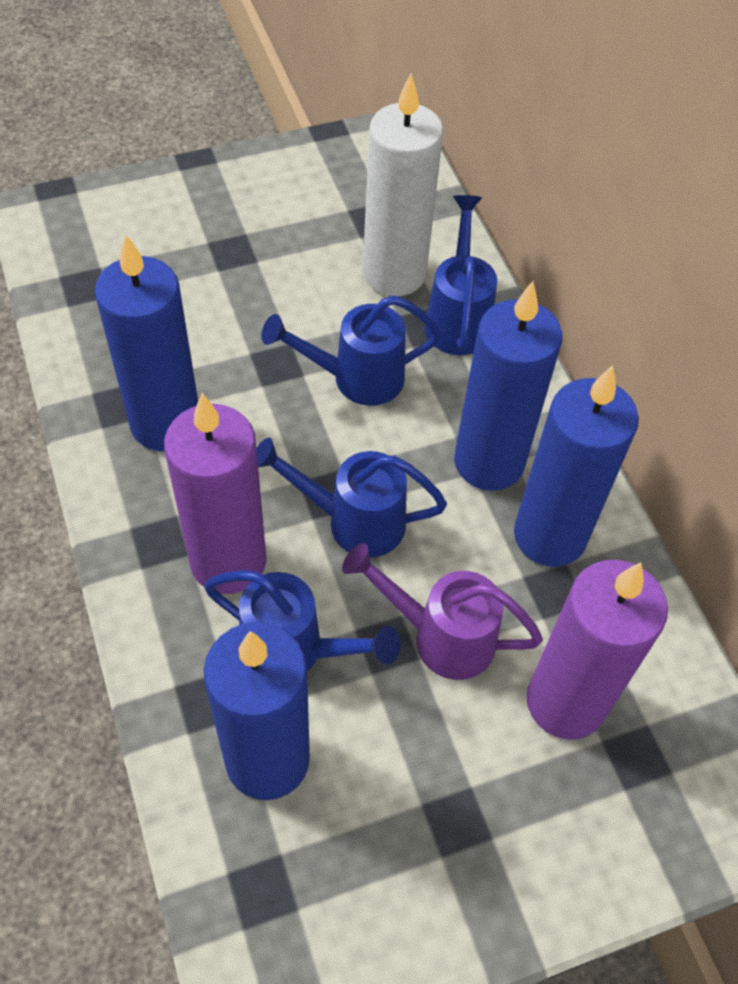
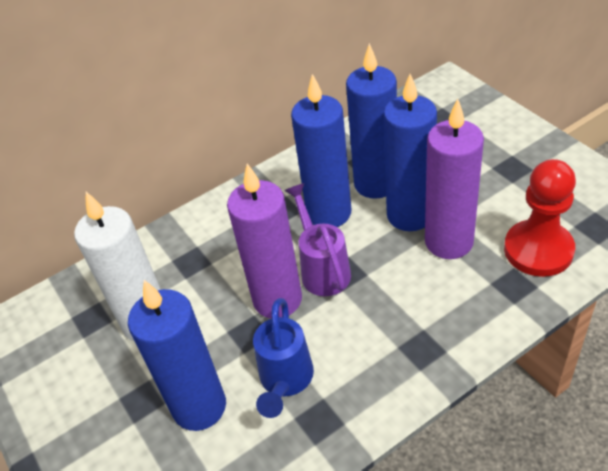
blue watering can: 4 -> 1
red pawn: 0 -> 1

